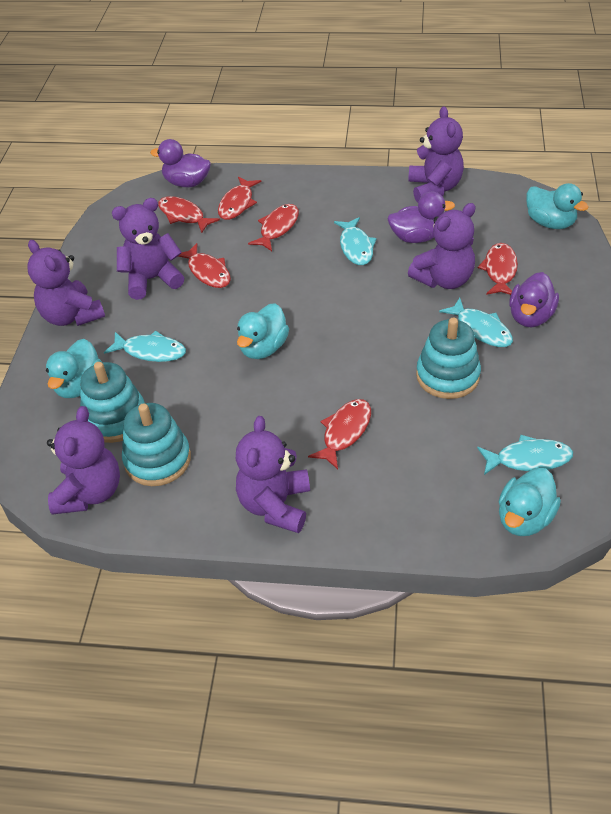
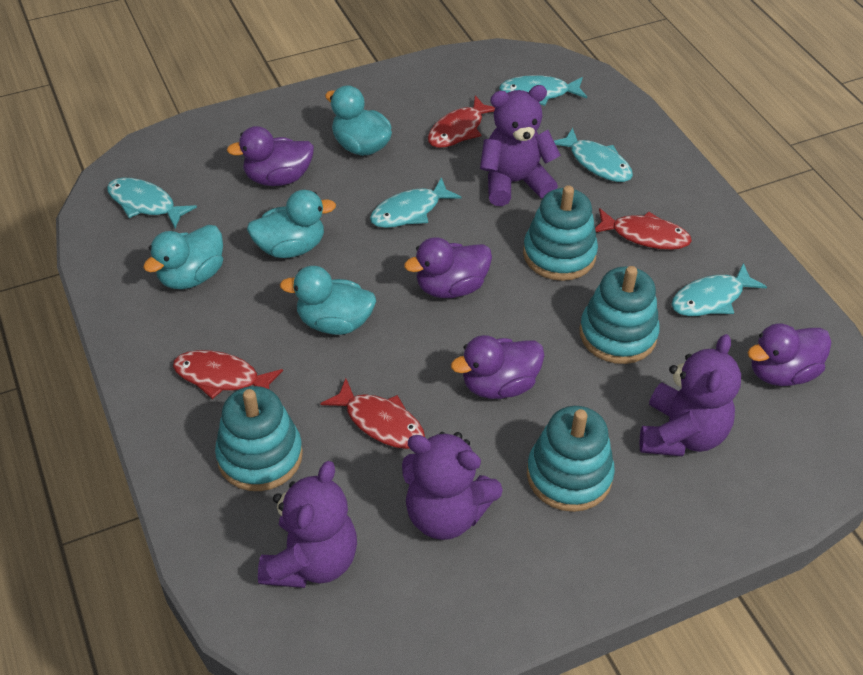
purple duck: 3 -> 4
purple teddy bear: 6 -> 4
red fish: 6 -> 4
turquoise fish: 4 -> 5
turquoise stacking toy: 3 -> 4

